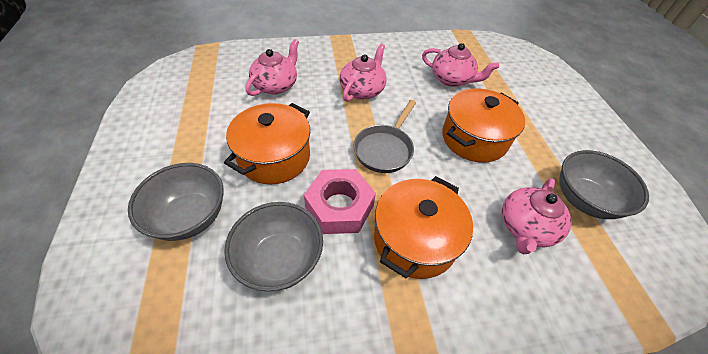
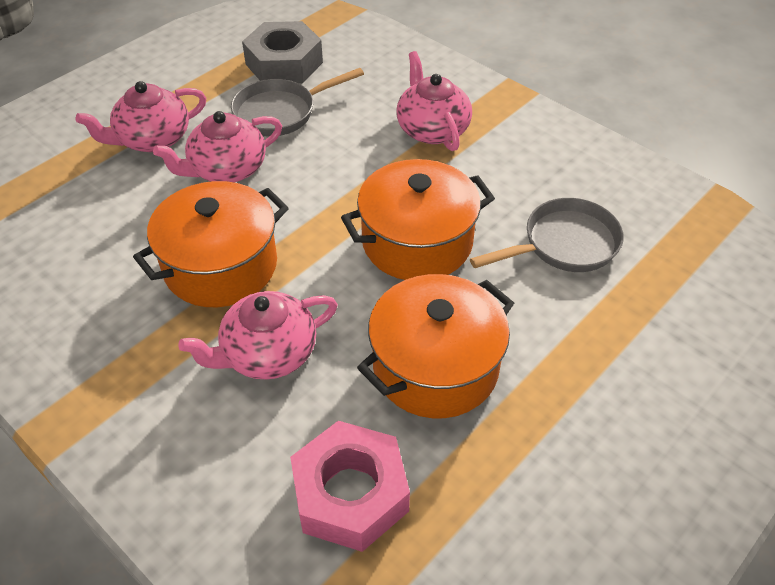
grey bowl: 3 -> 0
grey nut: 0 -> 1
grey pan: 1 -> 2

